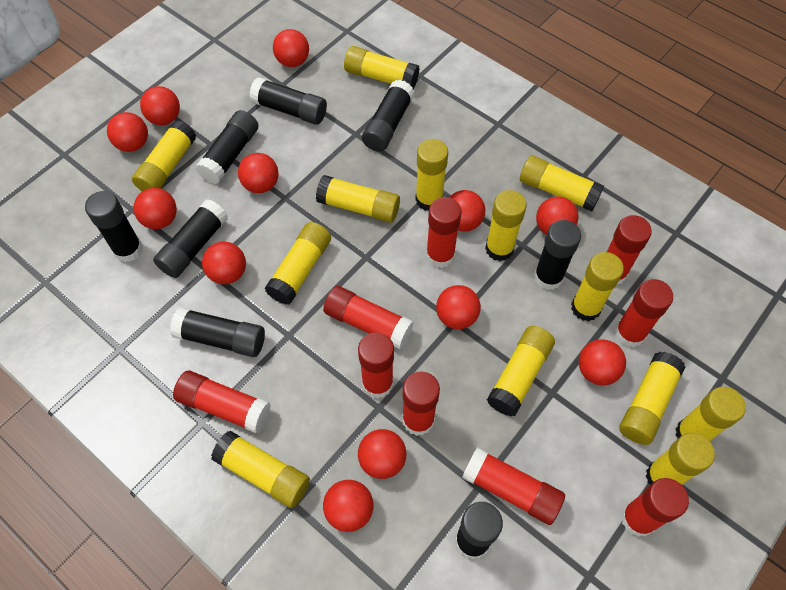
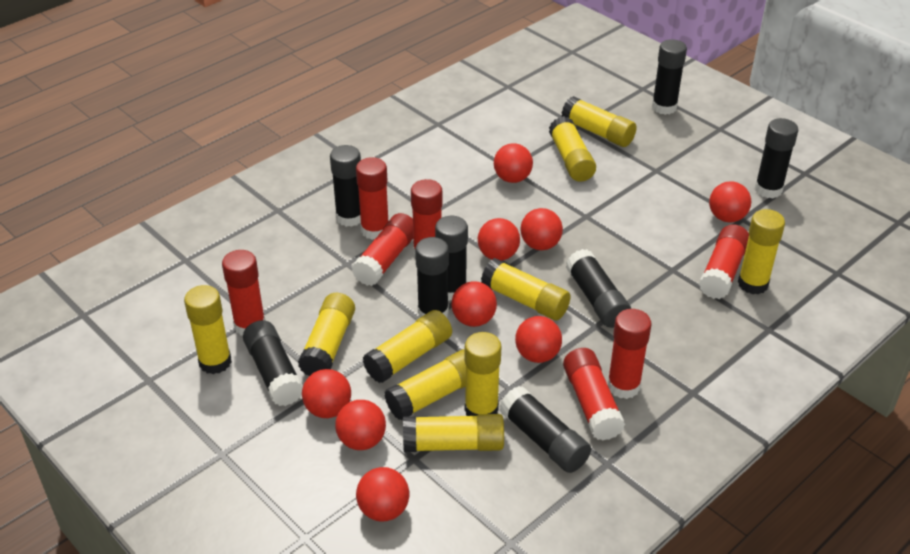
red ball: 12 -> 9
red glue stick: 9 -> 7
yellow glue stick: 13 -> 10

